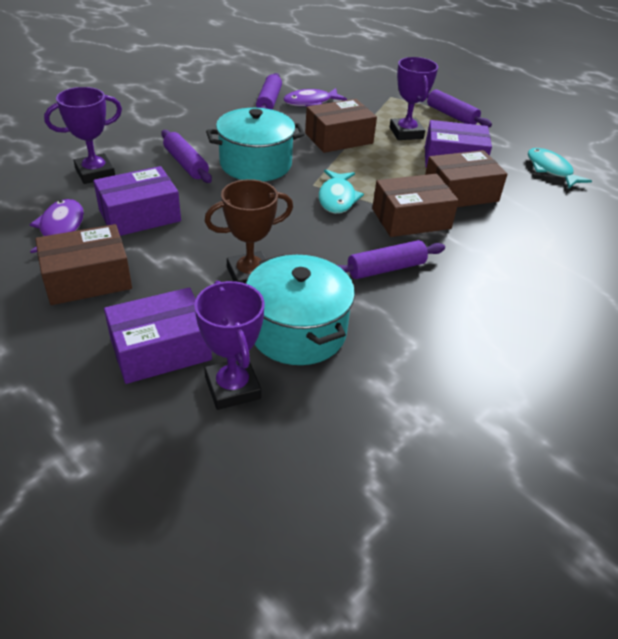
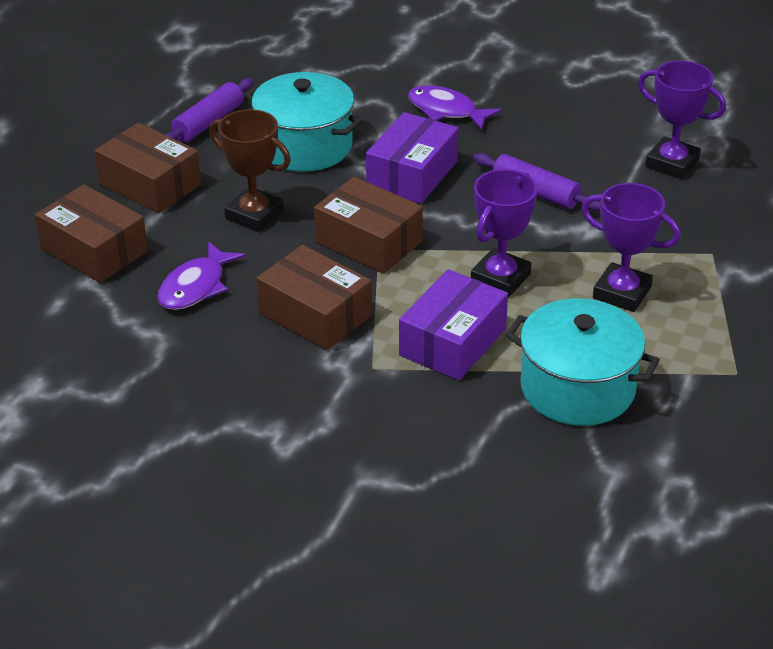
purple box: 3 -> 2
purple rolling pin: 4 -> 2
turquoise fish: 2 -> 0

